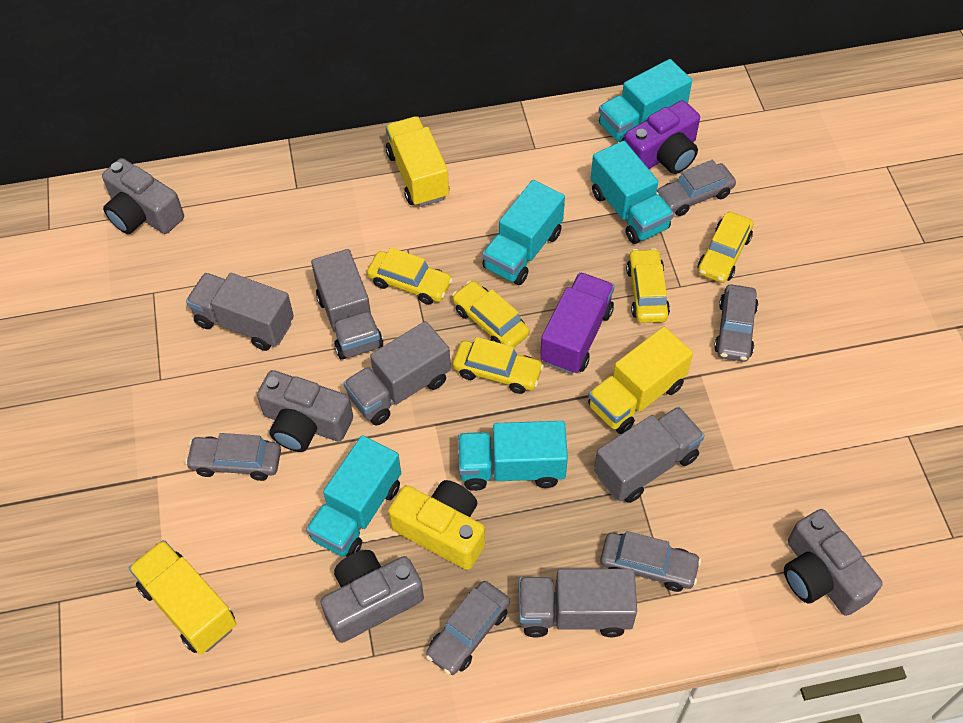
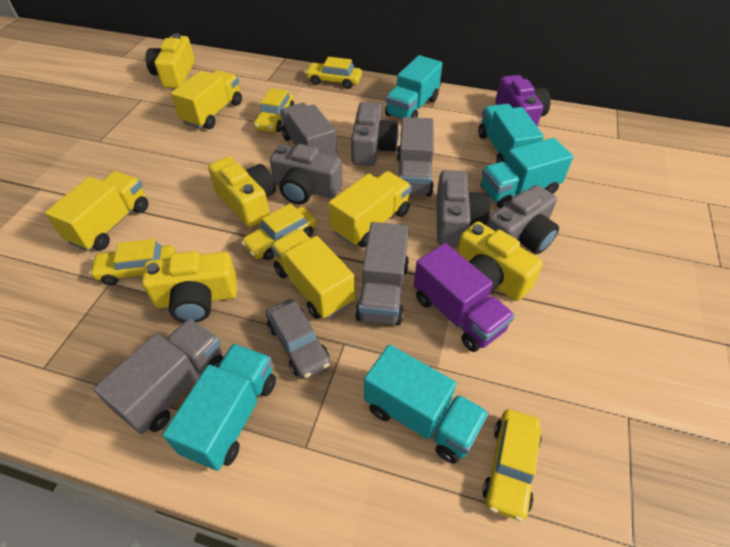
grey car: 5 -> 1
grey truck: 5 -> 4
yellow camera: 1 -> 4
yellow truck: 3 -> 4

